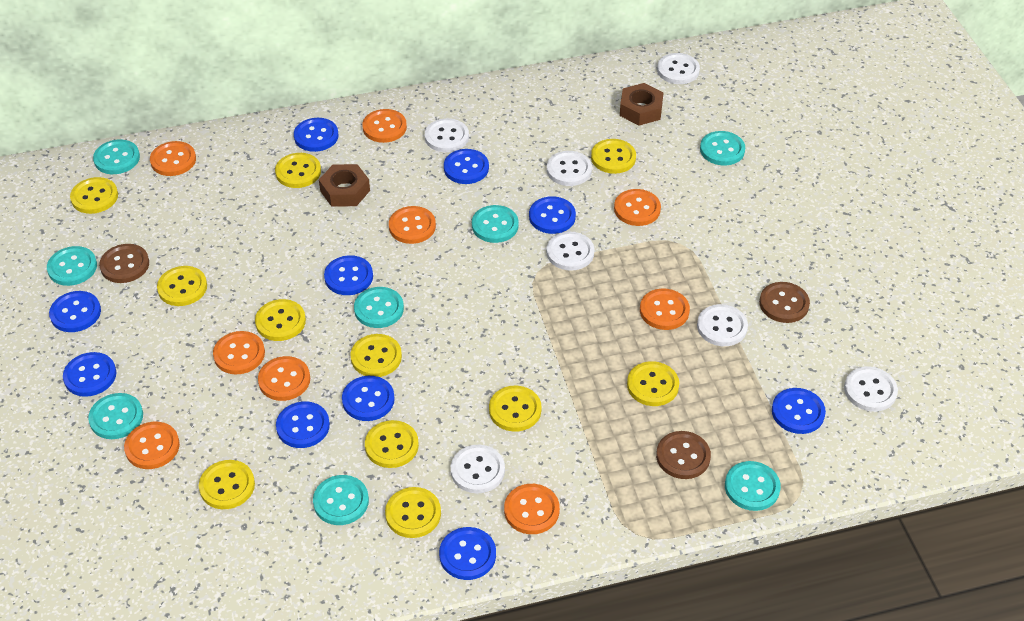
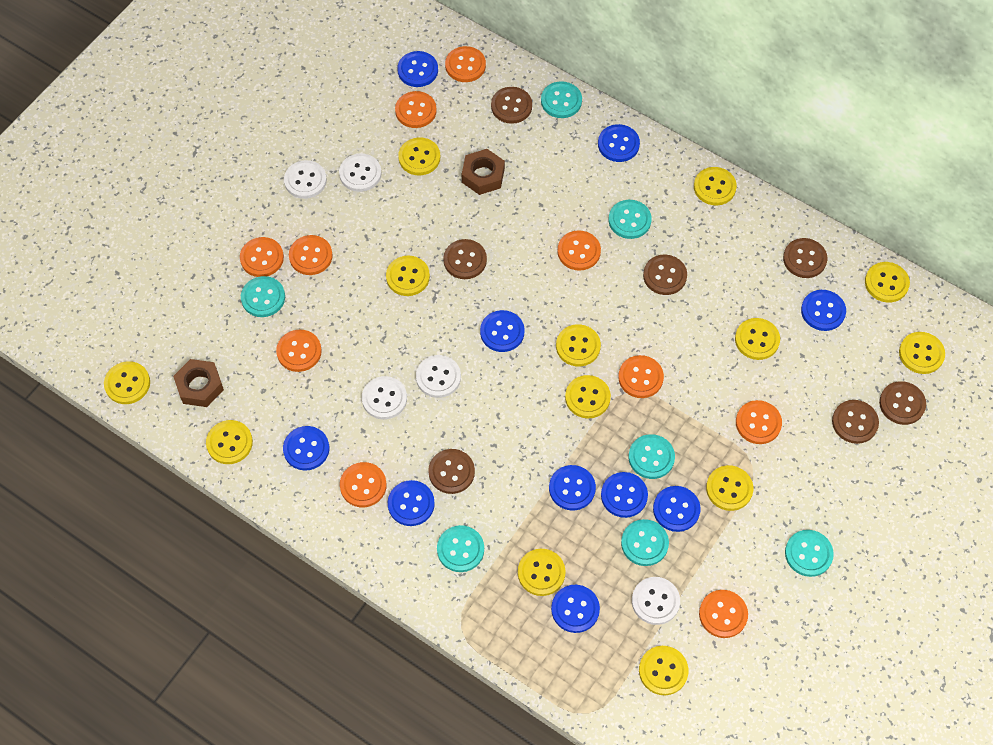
brown button: 3 -> 7
orange button: 9 -> 10
turquoise button: 8 -> 7
white button: 7 -> 5
yellow button: 11 -> 13

